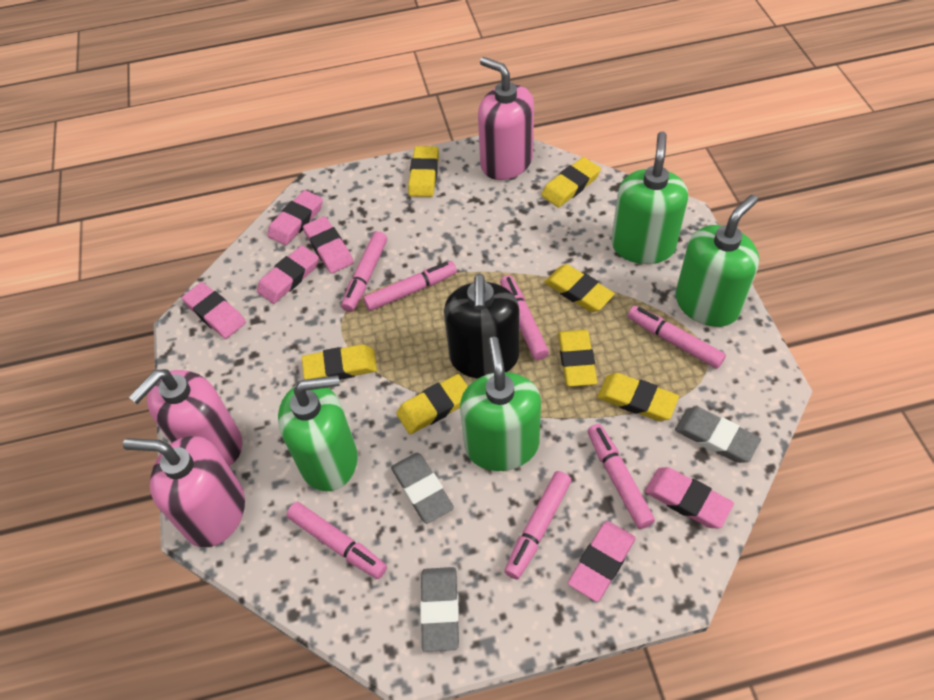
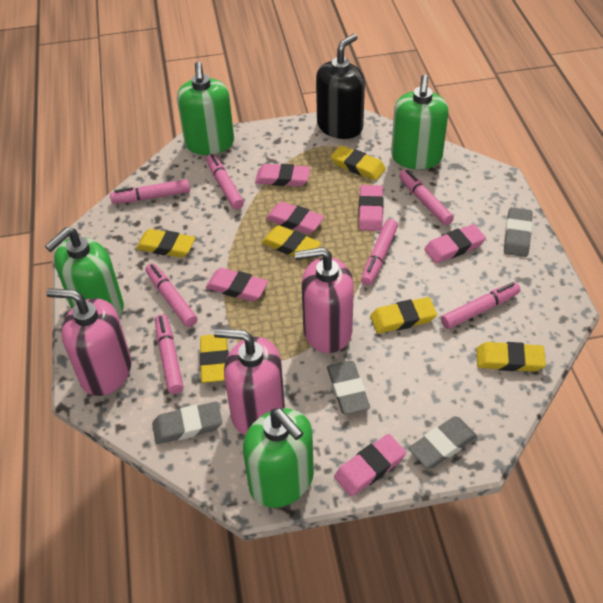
grey eraser: 3 -> 4
yellow eraser: 7 -> 6

